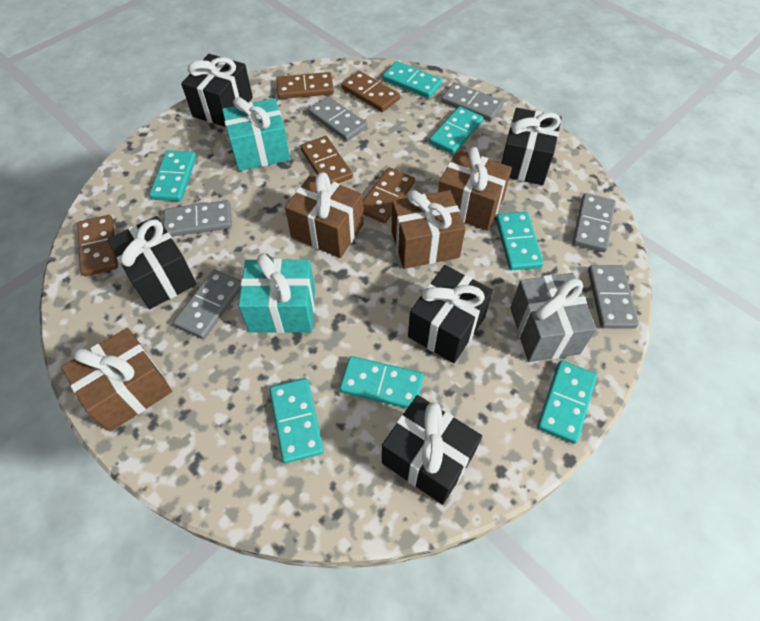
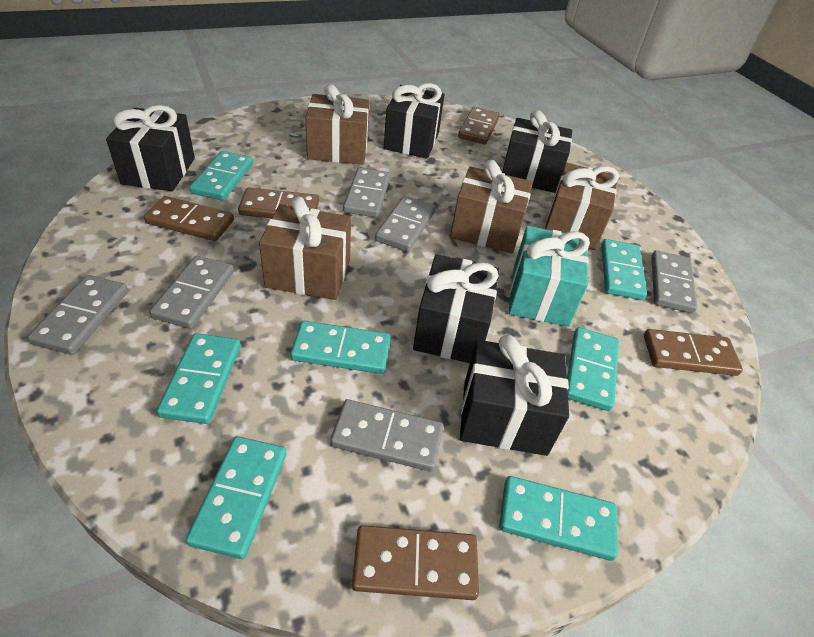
grey gift: 1 -> 0
turquoise gift: 2 -> 1

